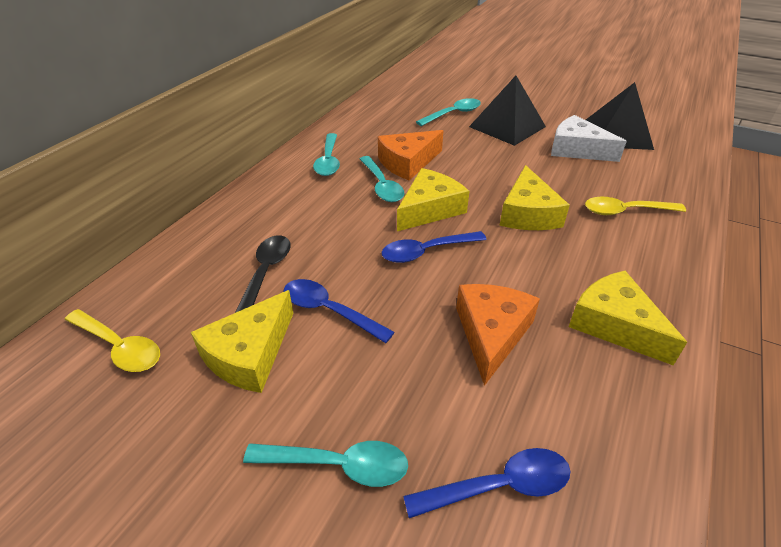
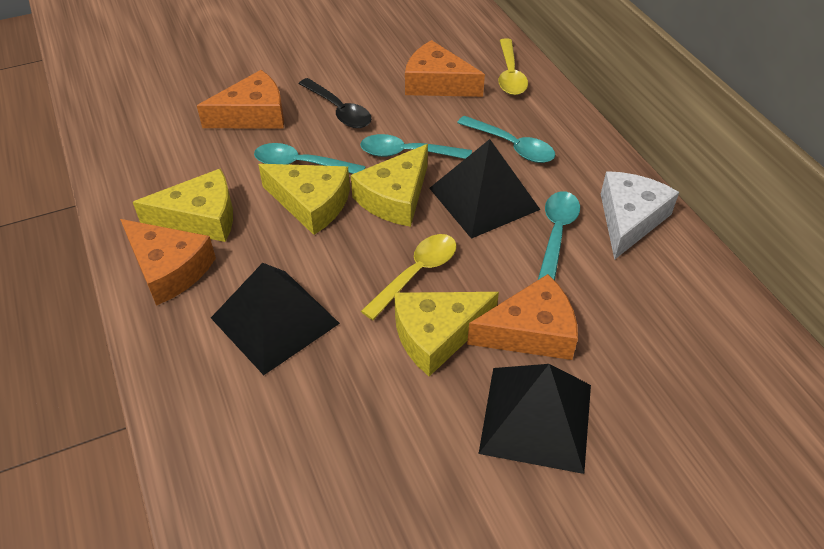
black pyramid: 2 -> 3
blue spoon: 3 -> 0
orange cheese: 2 -> 4

